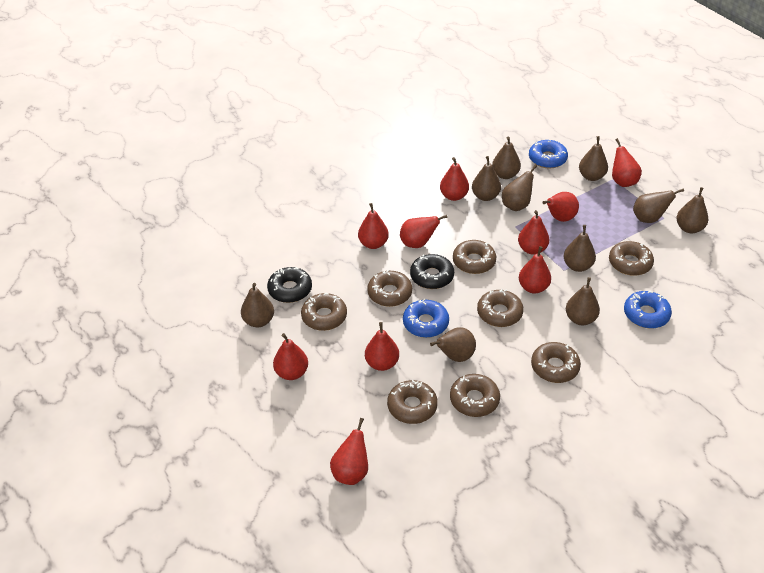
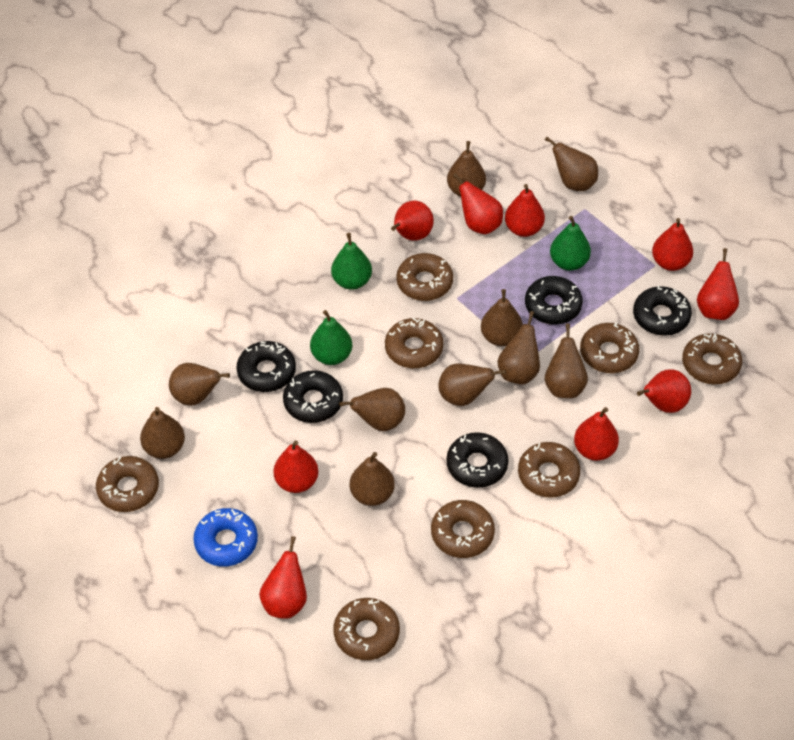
black donut: 2 -> 5
blue donut: 3 -> 1
green pear: 0 -> 3
red pear: 10 -> 9

